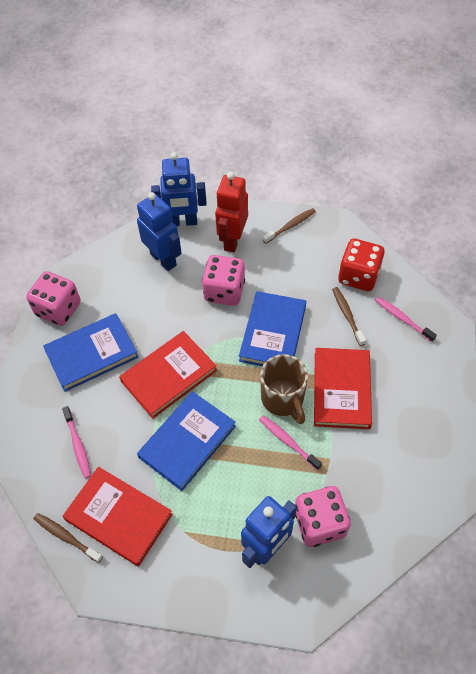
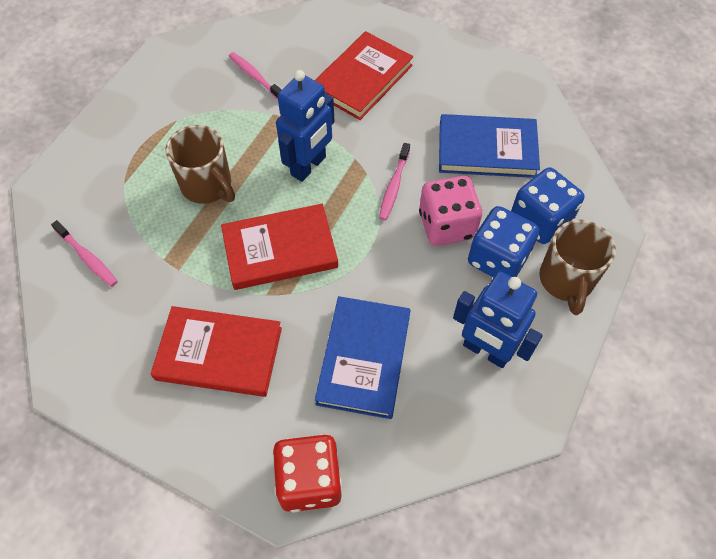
blue book: 3 -> 2
blue dice: 0 -> 2
blue robot: 3 -> 2
brown mug: 1 -> 2
brown toothbrush: 3 -> 0
pink dice: 3 -> 1
red robot: 1 -> 0

